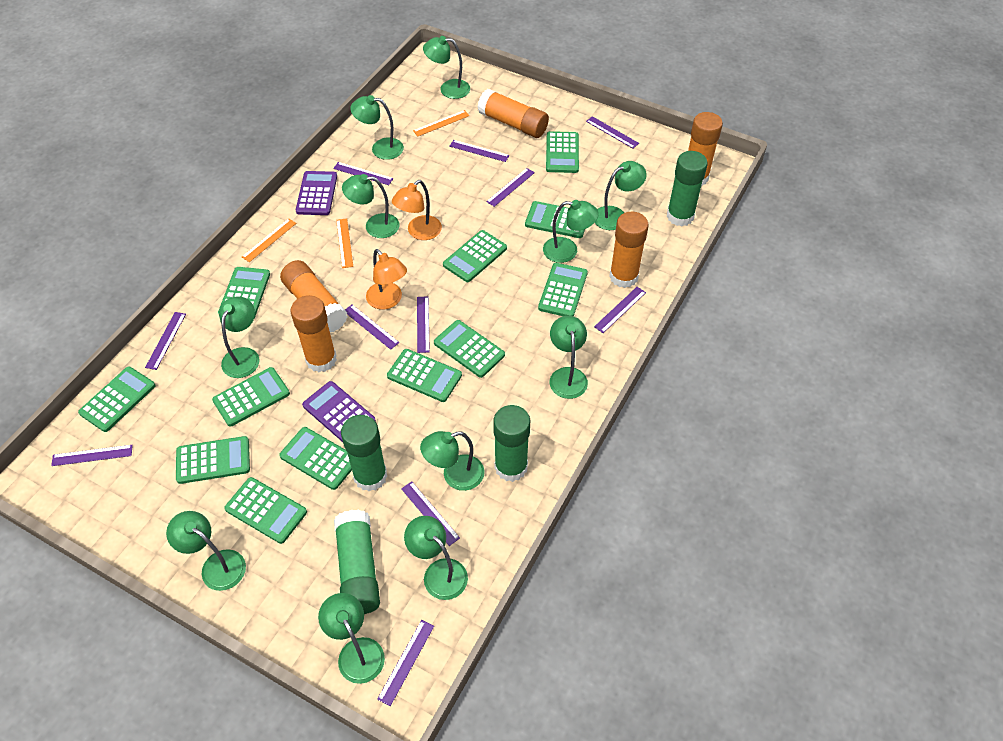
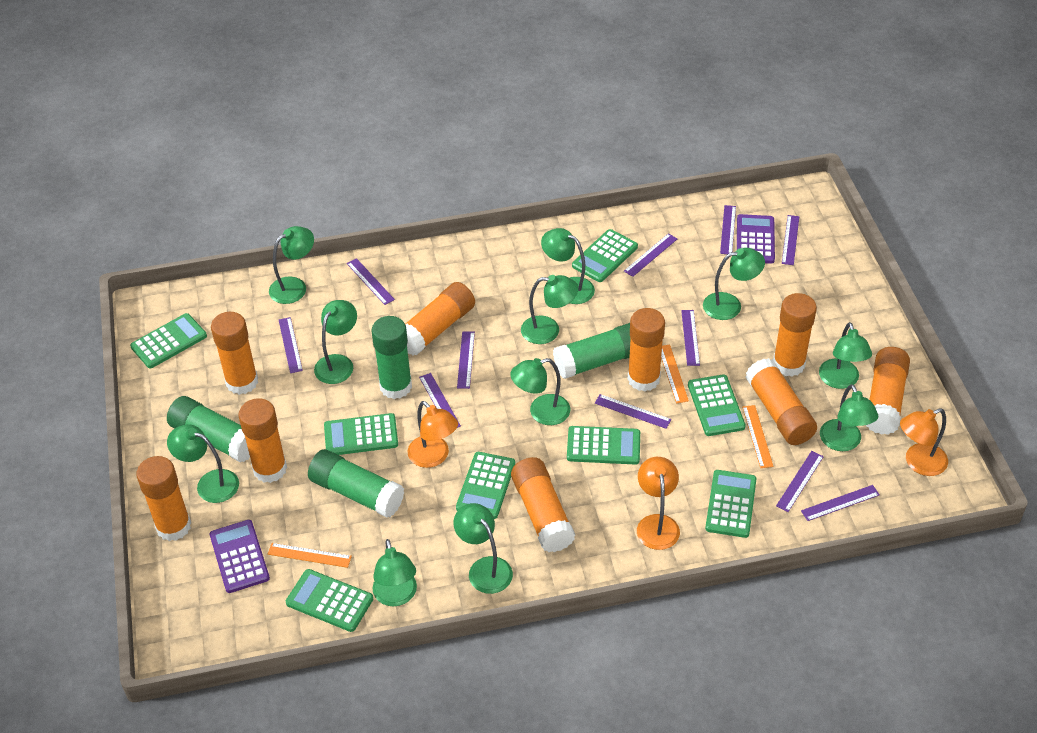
green calculator: 12 -> 8
orange glue stick: 5 -> 9
orange lamp: 2 -> 3

